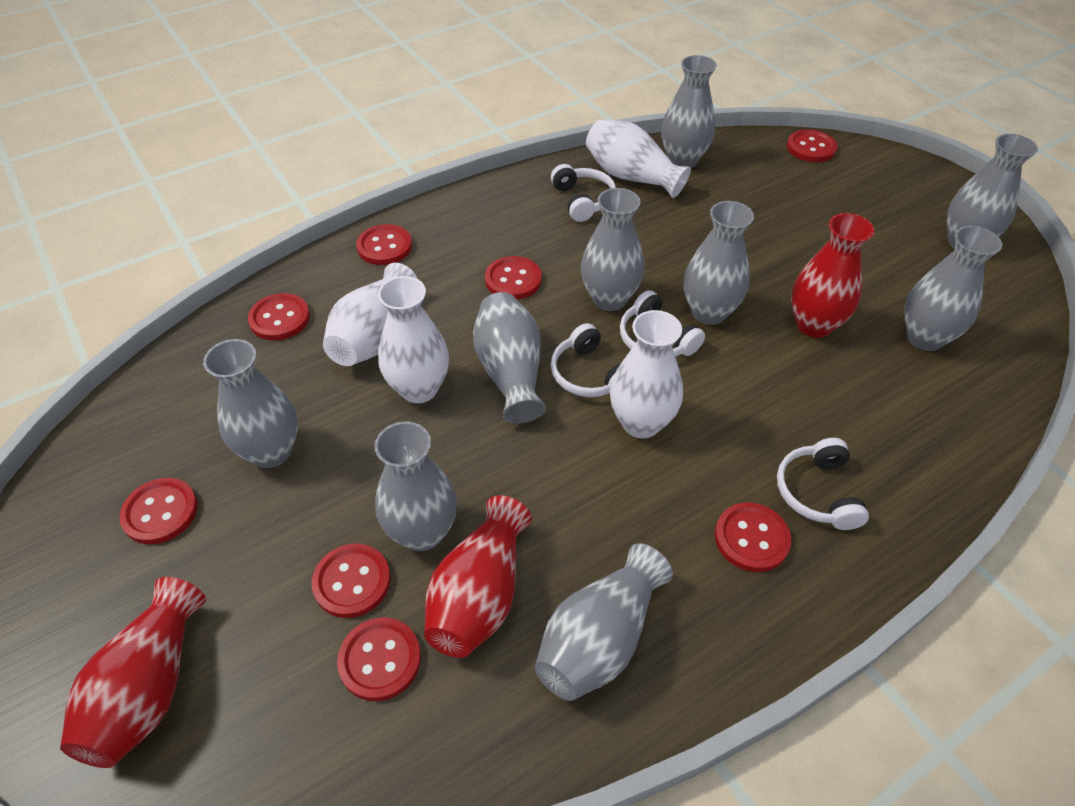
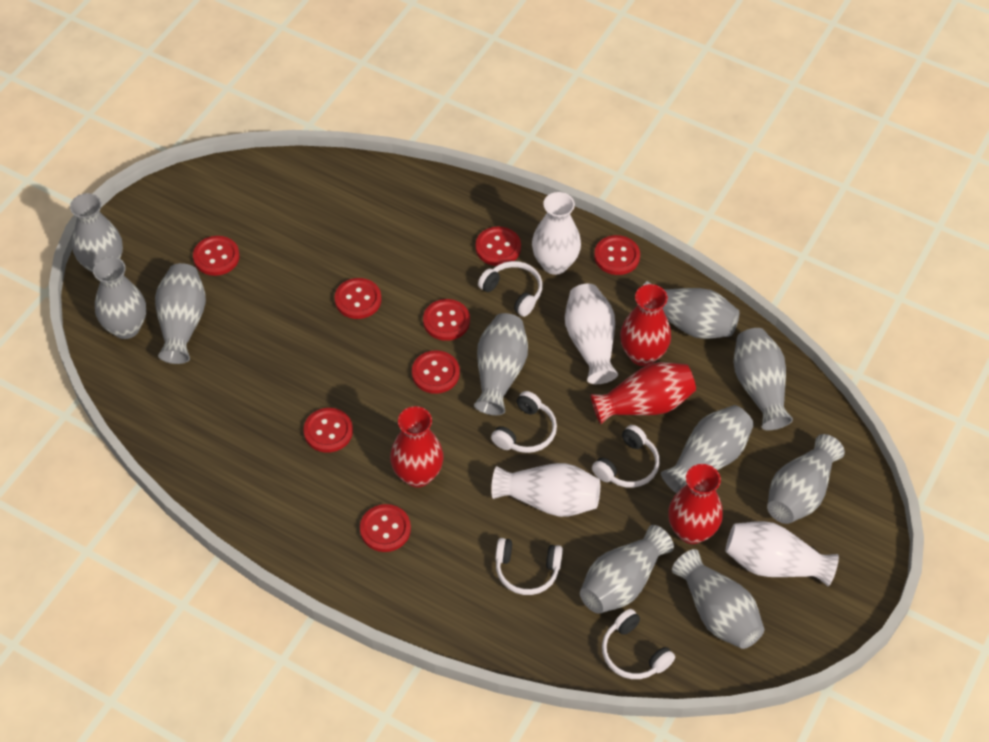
grey vase: 9 -> 10
red vase: 3 -> 4
white headphones: 4 -> 5

